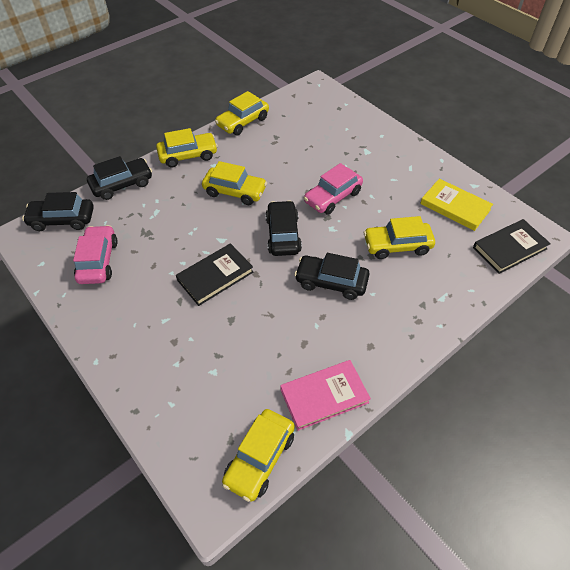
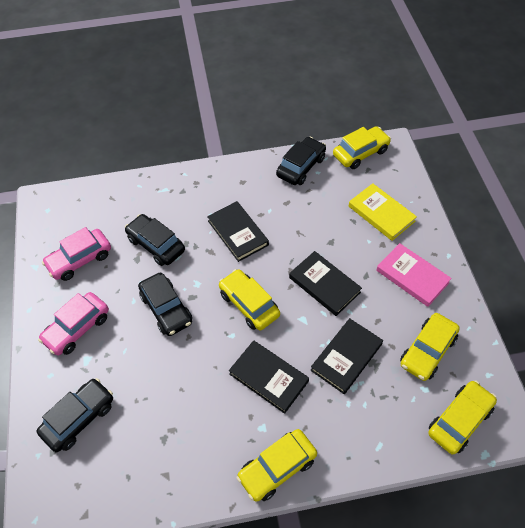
black book: 2 -> 4

